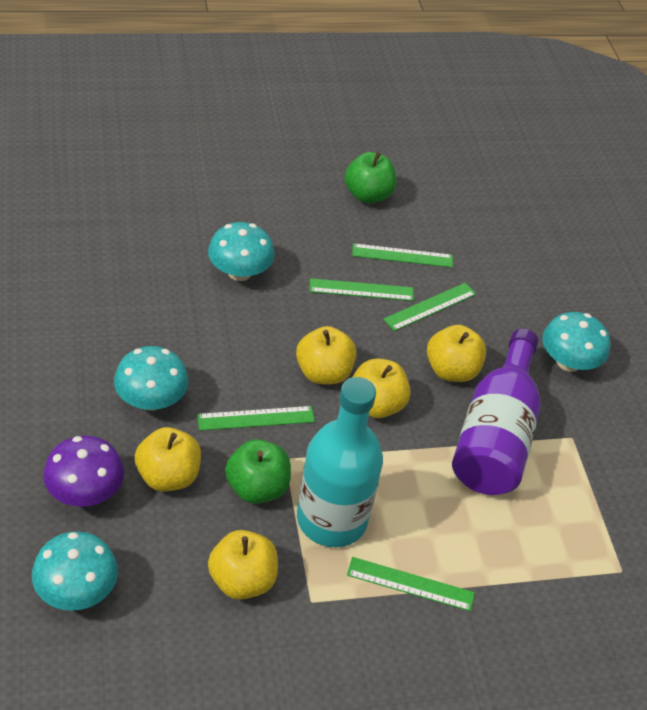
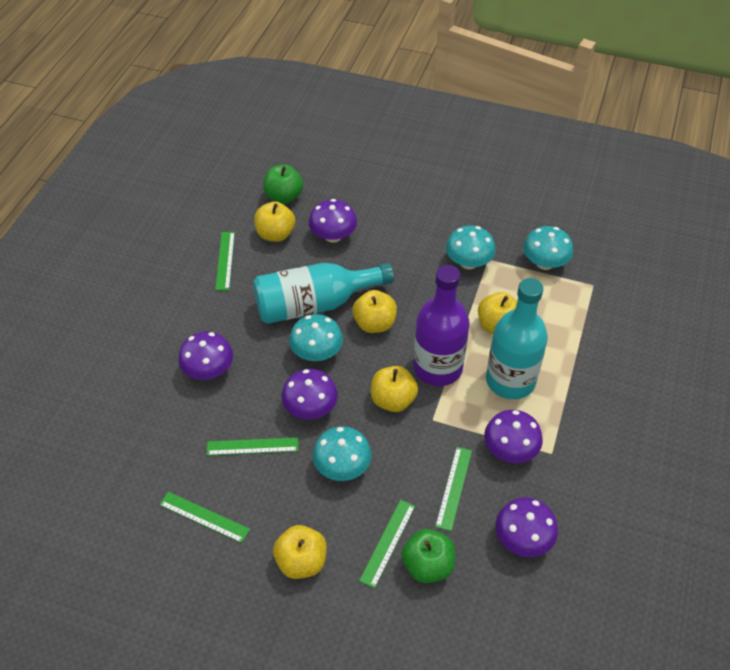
purple mushroom: 1 -> 5
turquoise bottle: 1 -> 2

